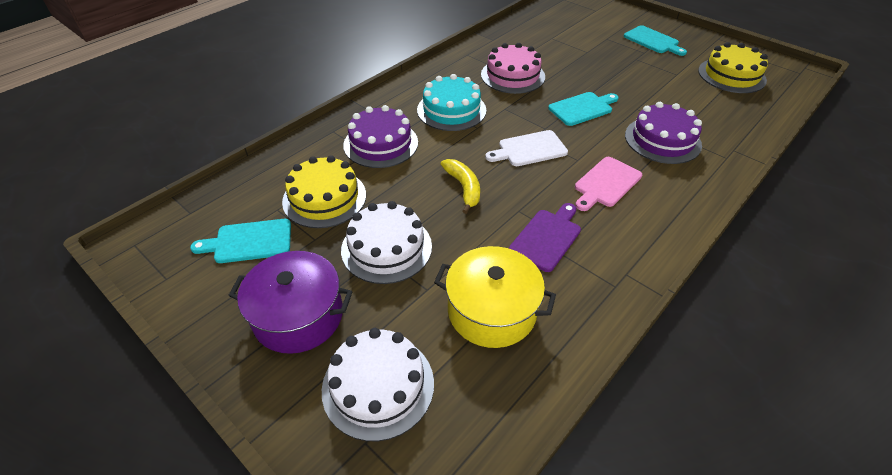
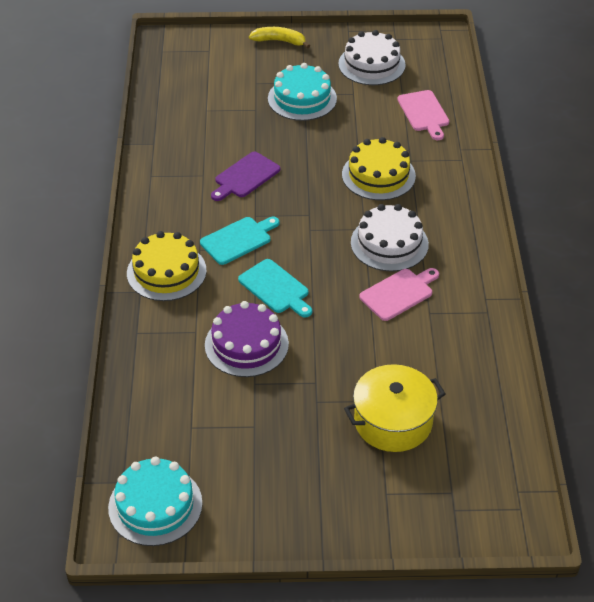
pink cake: 1 -> 0
pink cutting board: 1 -> 2
purple cake: 2 -> 1
purple pot: 1 -> 0
turquoise cake: 1 -> 2
turquoise cutting board: 3 -> 2
white cutting board: 1 -> 0

